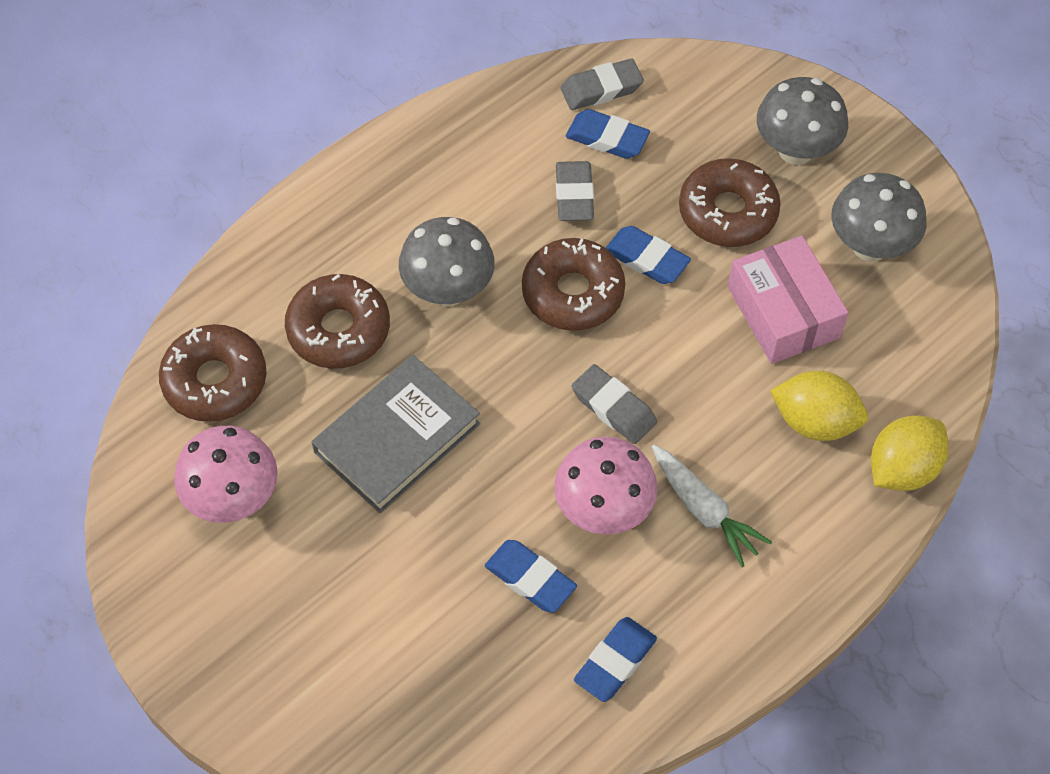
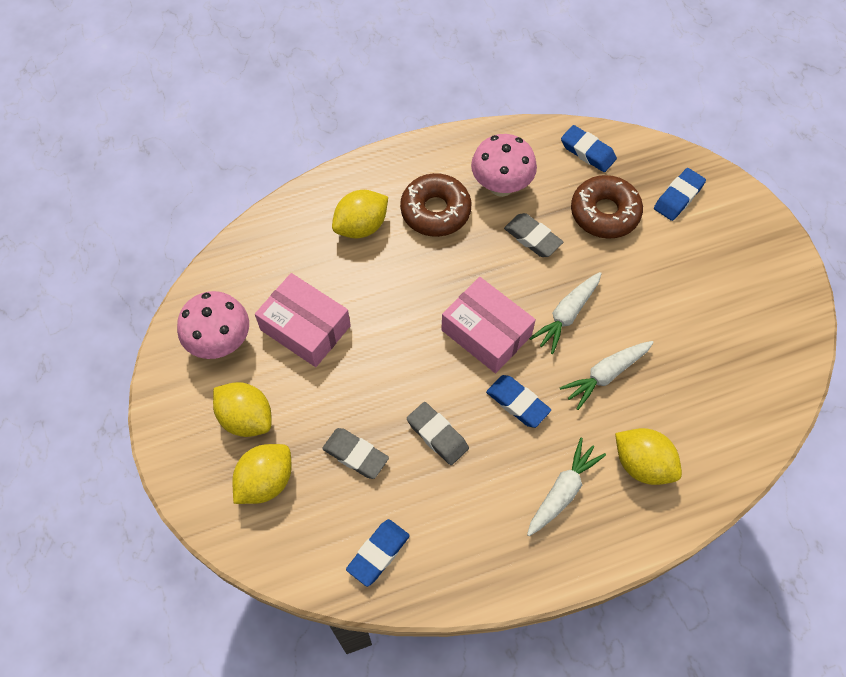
brown donut: 4 -> 2
grey book: 1 -> 0
grey mushroom: 3 -> 0
pink box: 1 -> 2
white carrot: 1 -> 3
yellow lemon: 2 -> 4

